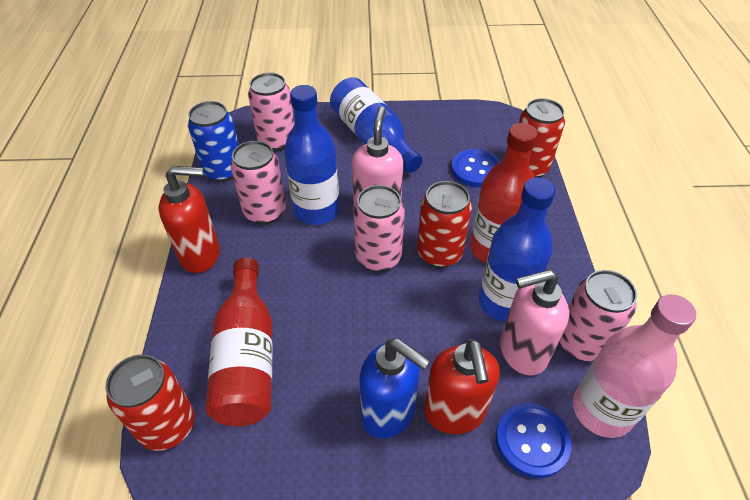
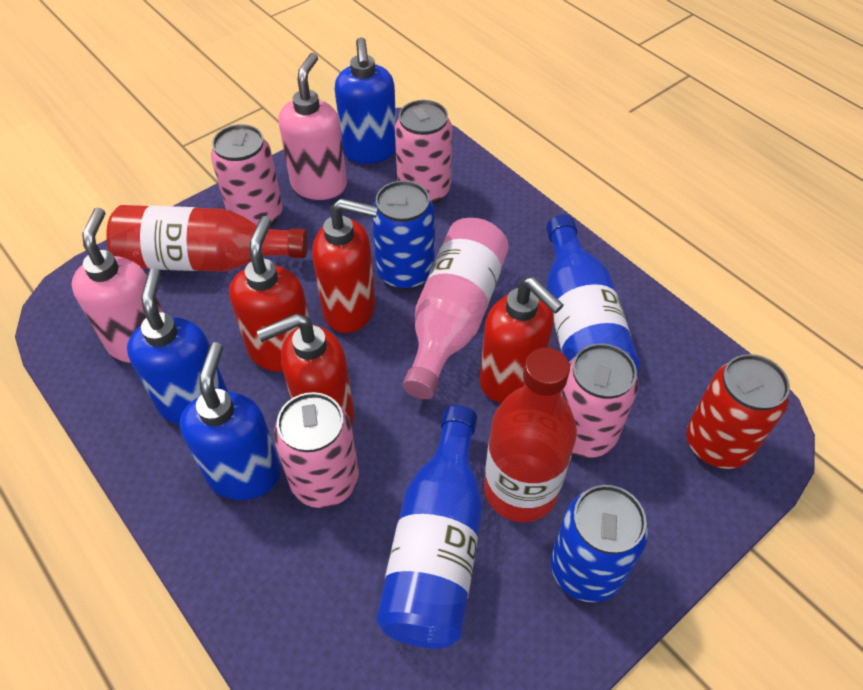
blue bottle: 3 -> 2
blue button: 2 -> 0
blue can: 1 -> 2
blue soap dispenser: 1 -> 3
red can: 3 -> 1
red soap dispenser: 2 -> 4

